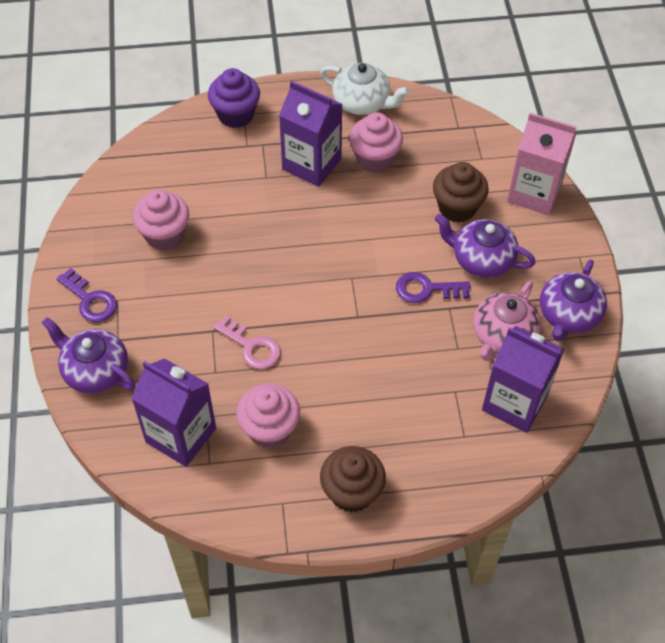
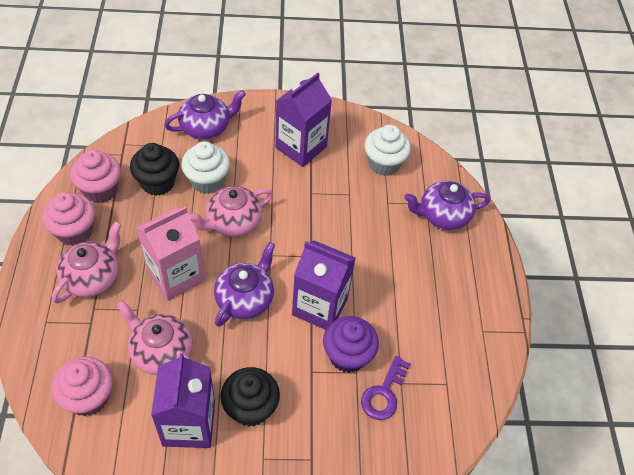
black cupcake: 0 -> 2
brown cupcake: 2 -> 0
pink key: 1 -> 0
pink teapot: 1 -> 3
purple key: 2 -> 1
white cupcake: 0 -> 2
white teapot: 1 -> 0

